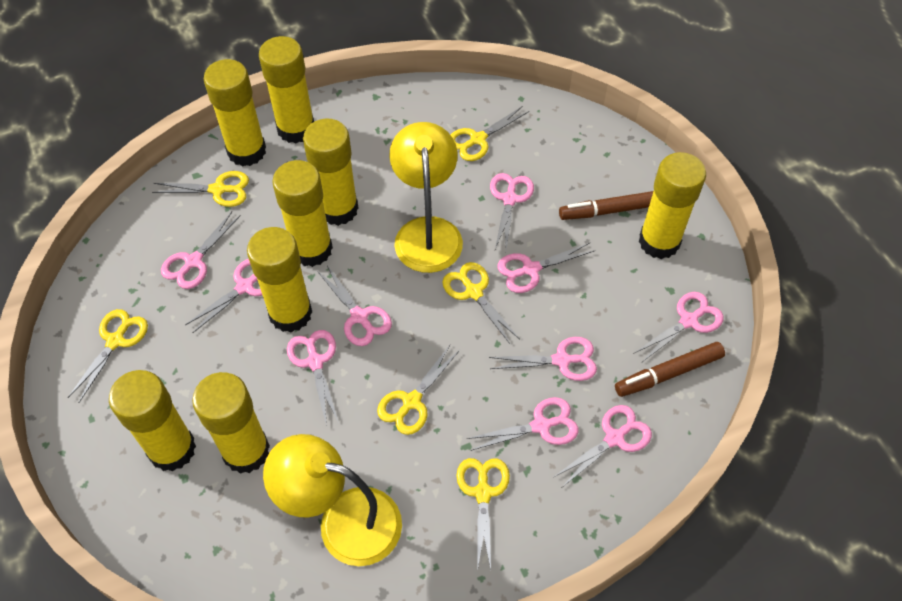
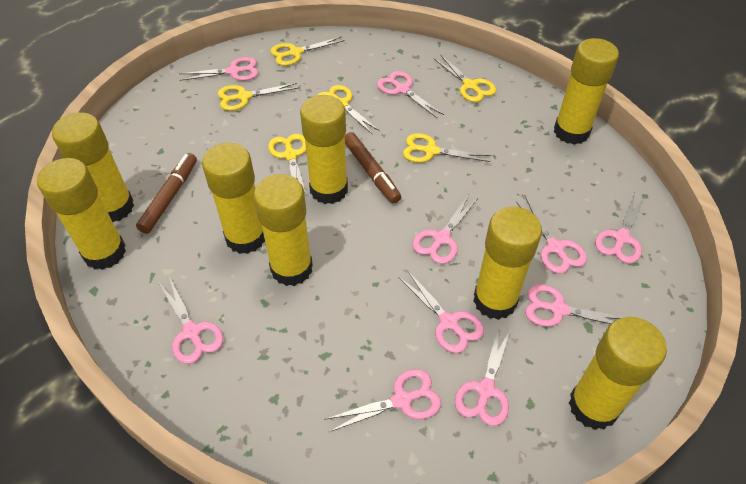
yellow lamp: 2 -> 0

